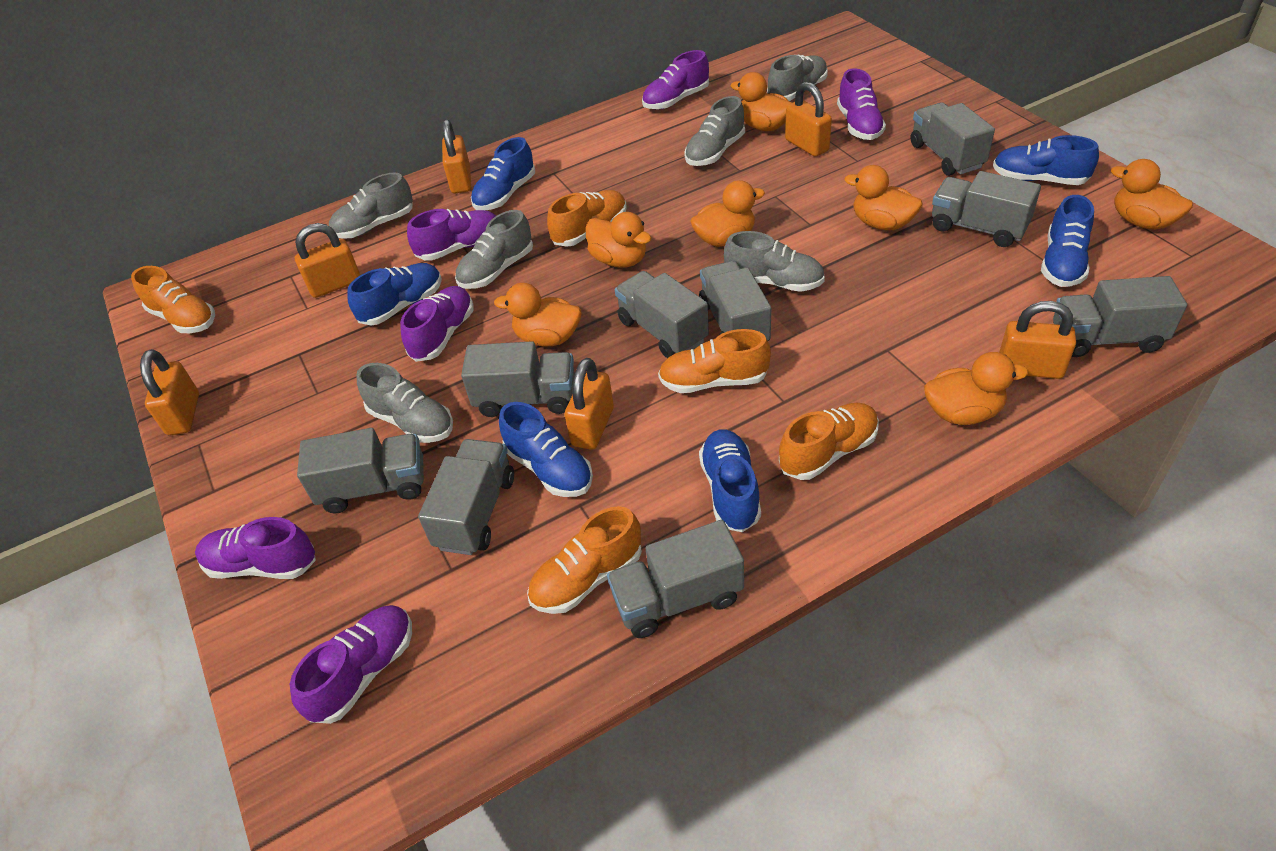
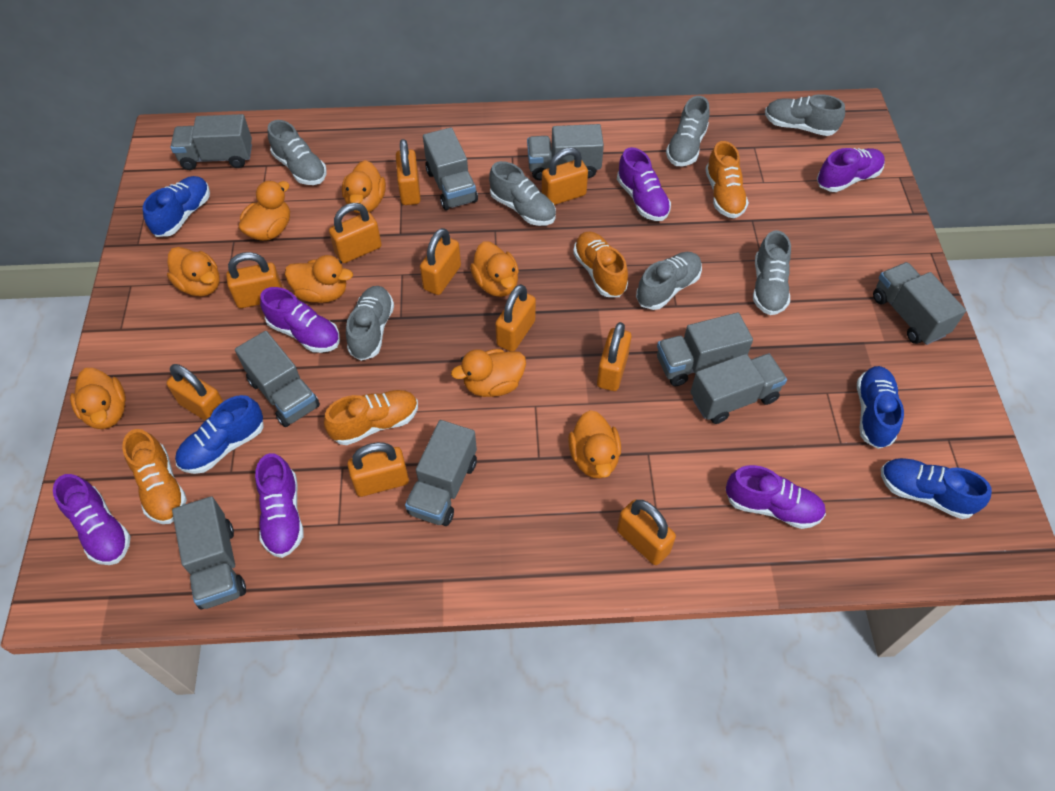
blue shoe: 6 -> 4
grey shoe: 6 -> 7
orange duck: 7 -> 8
orange padlock: 6 -> 10
orange shoe: 5 -> 4

